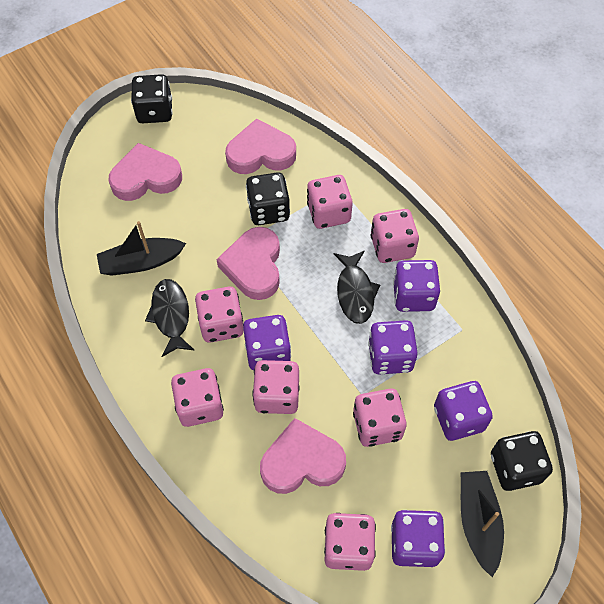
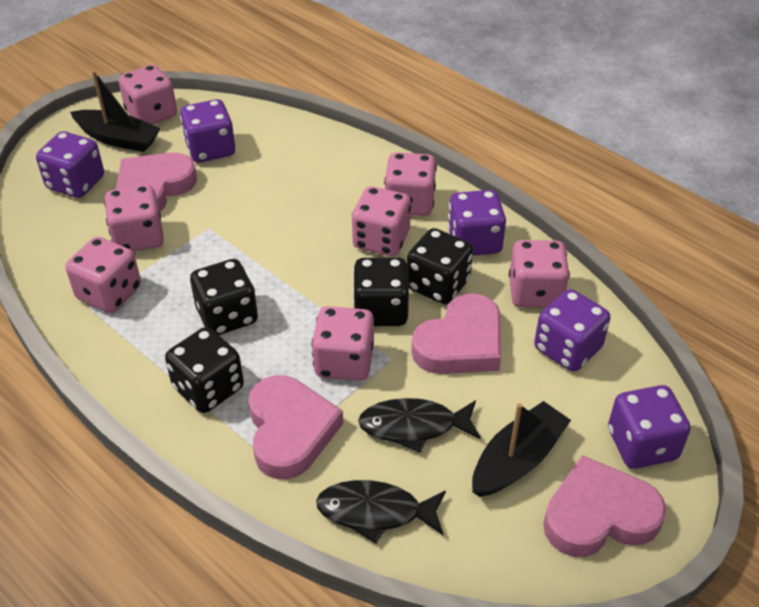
black dice: 3 -> 4

